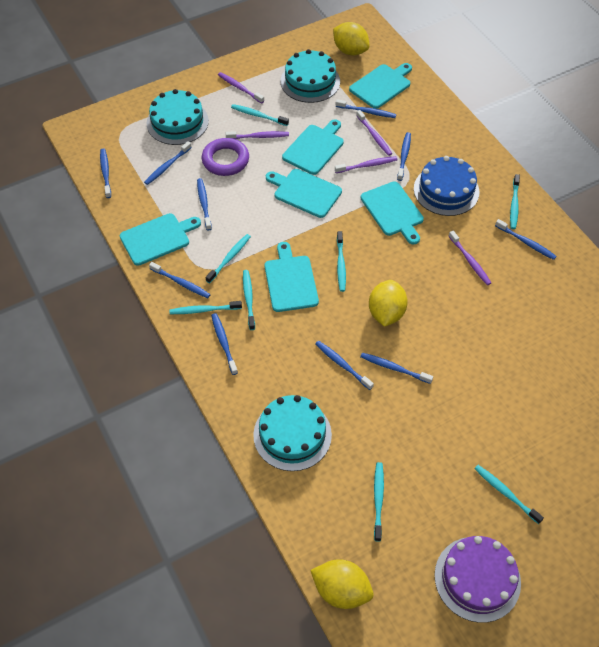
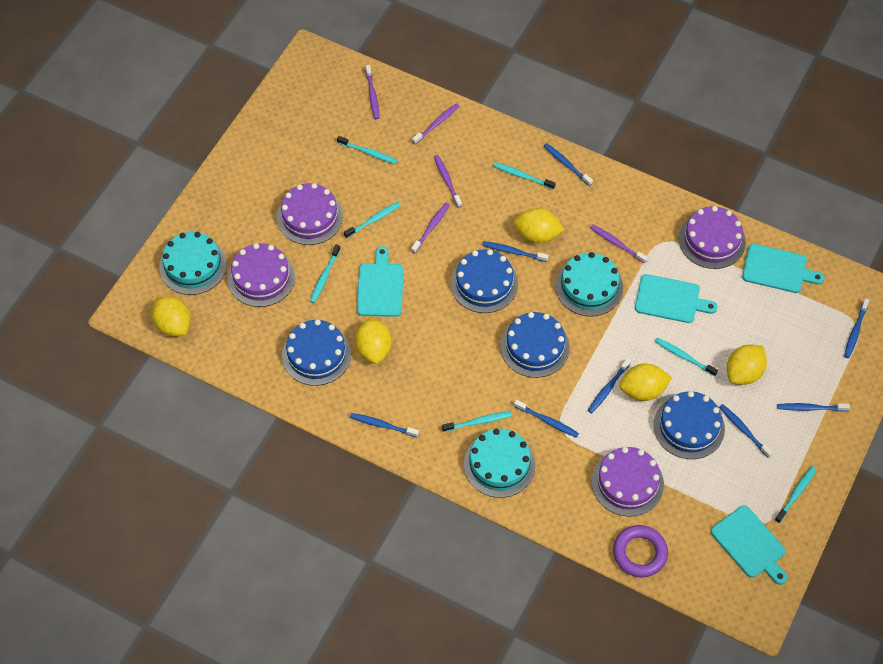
blue cake: 1 -> 4
blue toothbrush: 10 -> 8
purple cake: 1 -> 4
turquoise cutting board: 6 -> 4
turquoise toothbrush: 8 -> 7
yellow lemon: 3 -> 5

